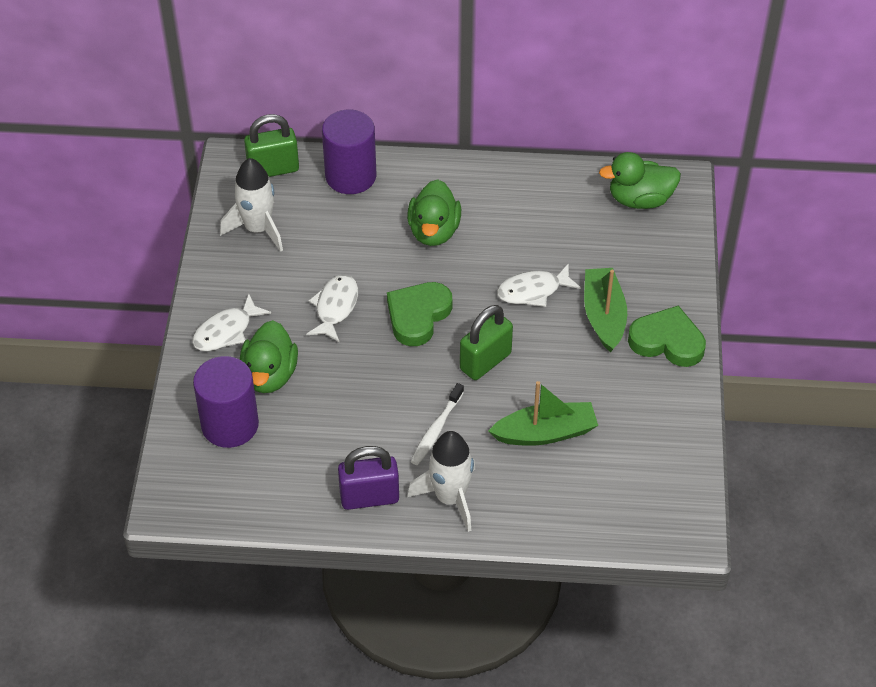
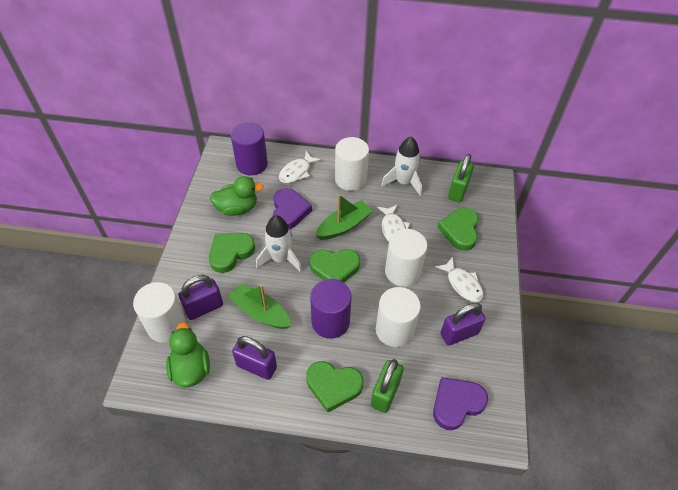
green duck: 3 -> 2
green heart: 2 -> 4
purple heart: 0 -> 2
purple padlock: 1 -> 3
white cylinder: 0 -> 4
white toothbrush: 1 -> 0

